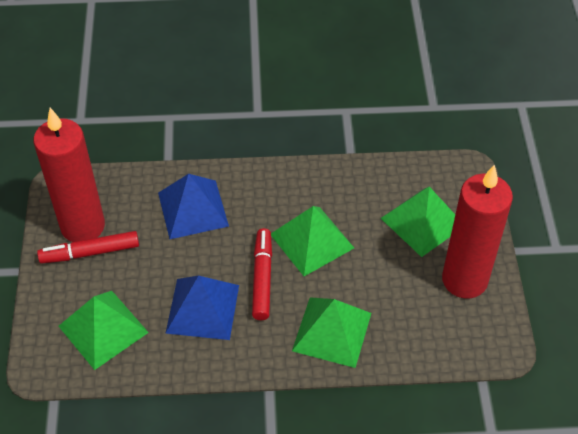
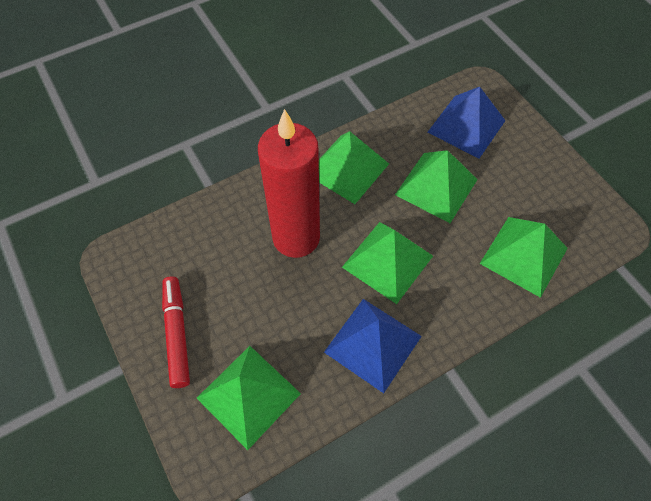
green pyramid: 4 -> 5
red candle: 2 -> 1
red marker: 2 -> 1

